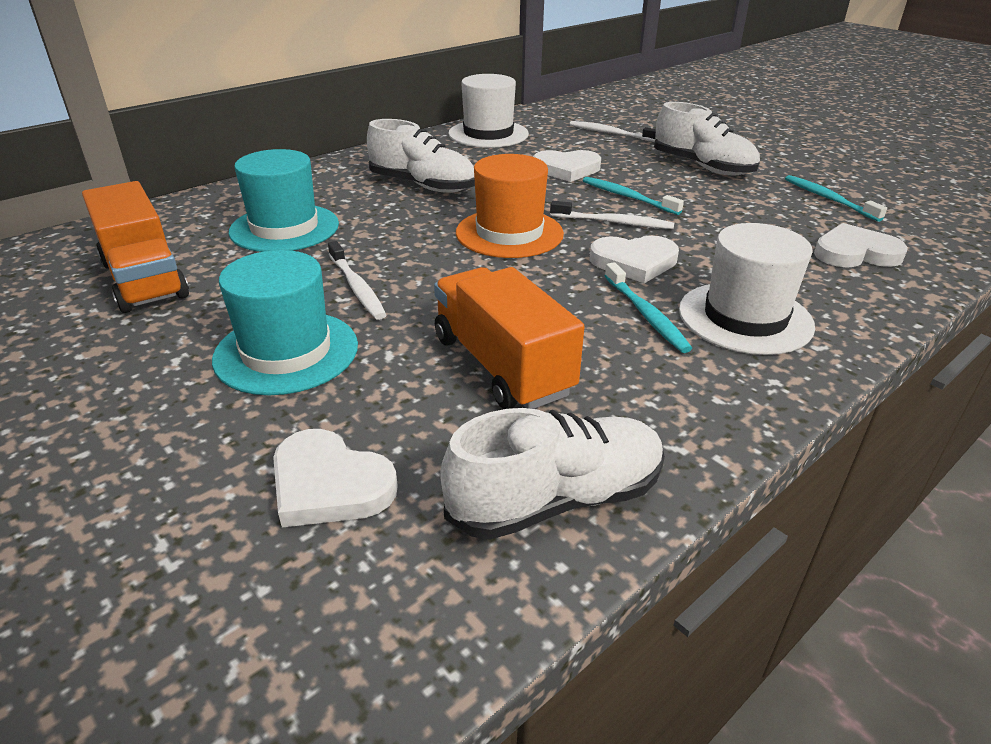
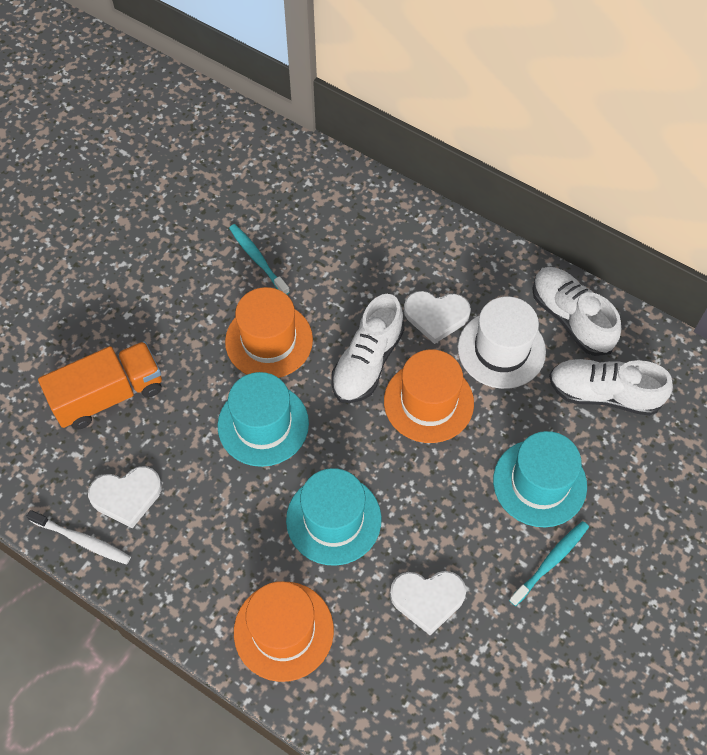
orange hat: 1 -> 3
orange truck: 2 -> 1
turquoise hat: 2 -> 3
turquoise toothbrush: 3 -> 2
white hat: 2 -> 1
white heart: 4 -> 3
white toothbrush: 3 -> 1

